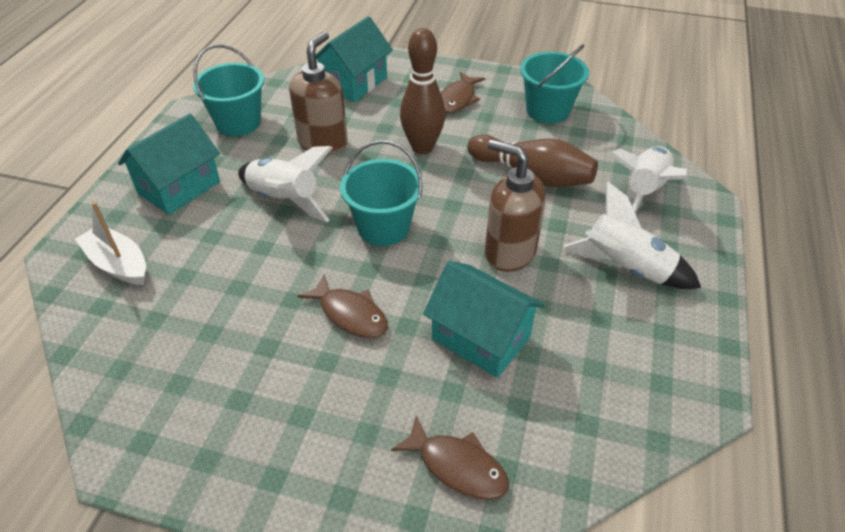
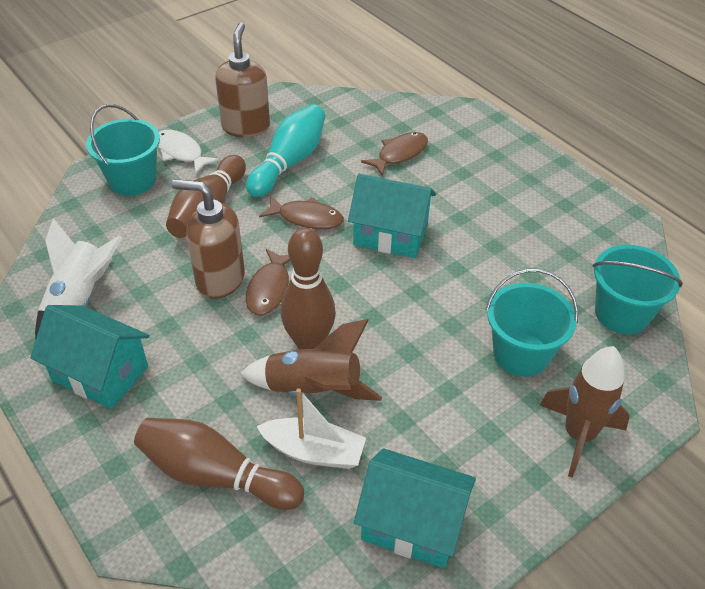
brown bowling pin: 2 -> 3
brown rocket: 0 -> 2
turquoise bowling pin: 0 -> 1
white fish: 0 -> 1
white rocket: 3 -> 1

